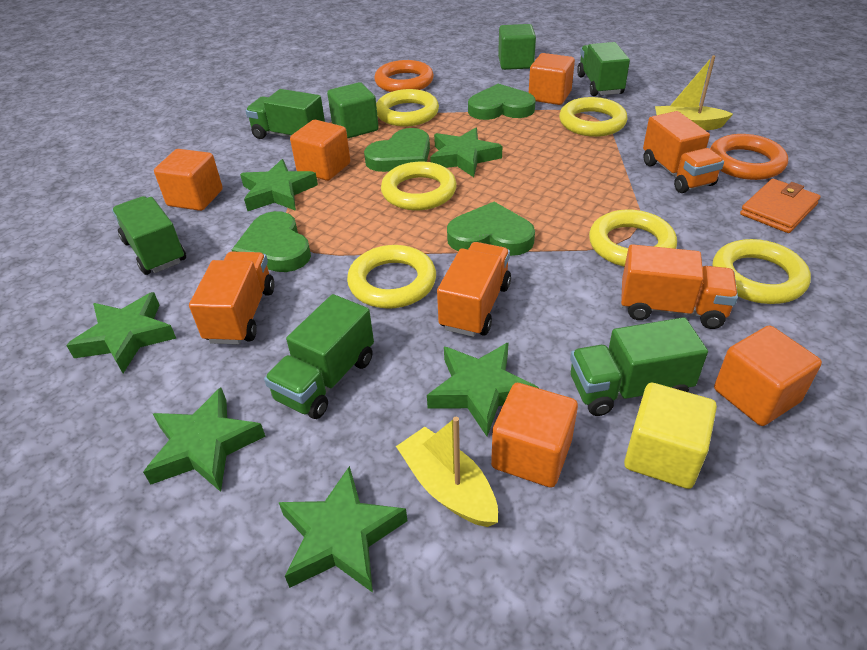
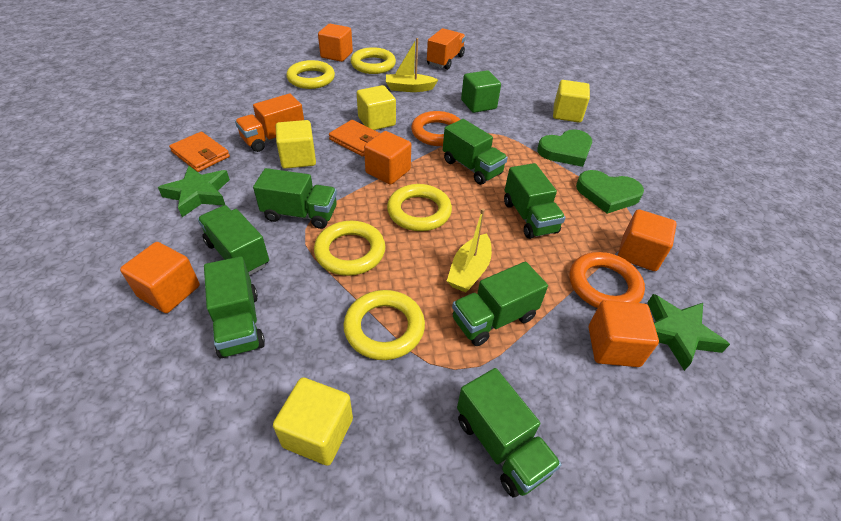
green cube: 2 -> 1
green heart: 4 -> 2
green star: 6 -> 2
green truck: 5 -> 7
orange truck: 4 -> 2
orange wallet: 1 -> 2
yellow cube: 1 -> 4
yellow ring: 6 -> 5

